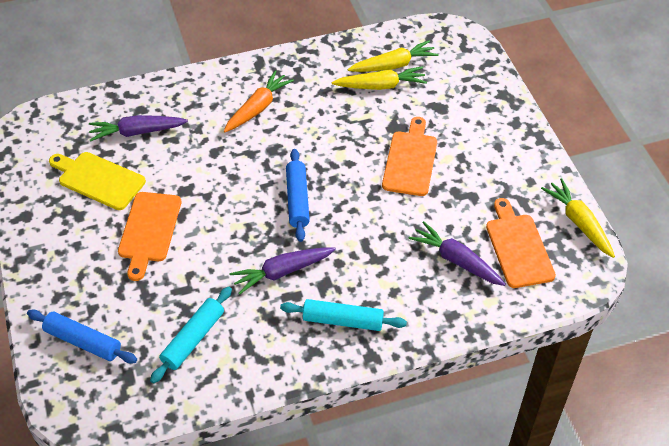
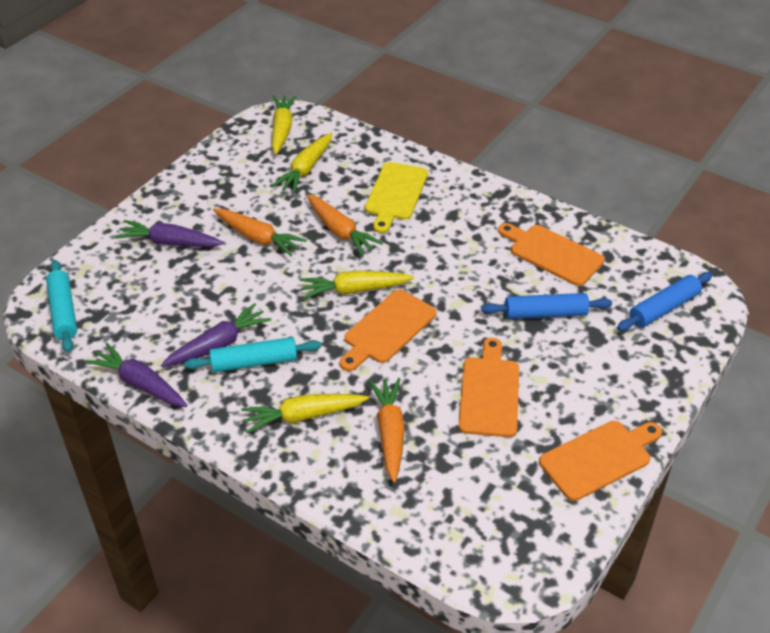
orange carrot: 1 -> 3
orange cutting board: 3 -> 4
yellow carrot: 3 -> 4

